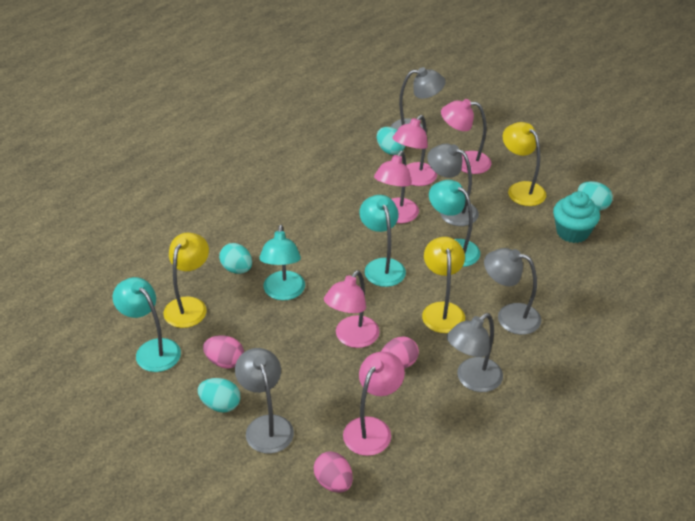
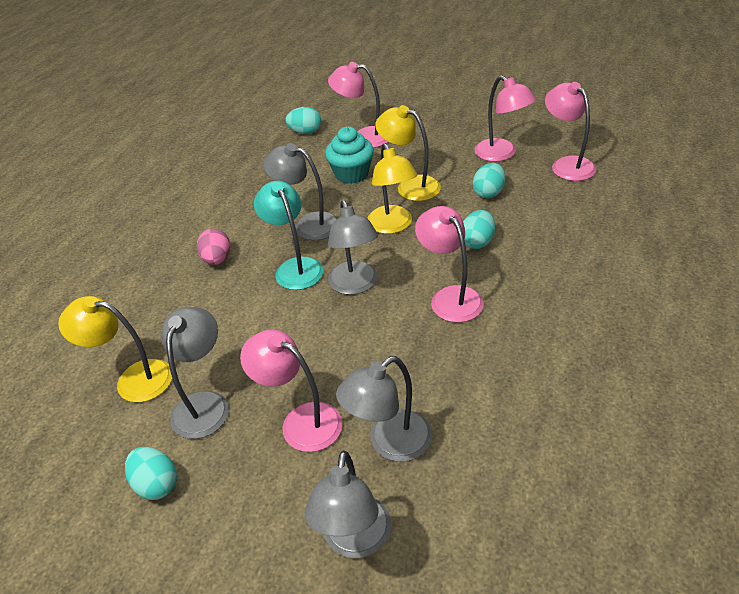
pink egg: 3 -> 1
turquoise lamp: 4 -> 1

